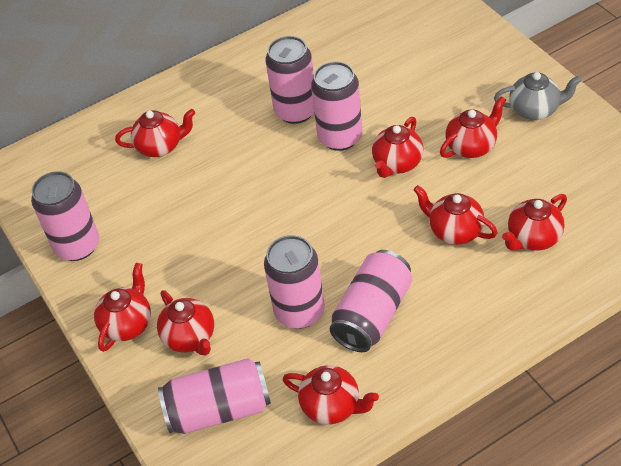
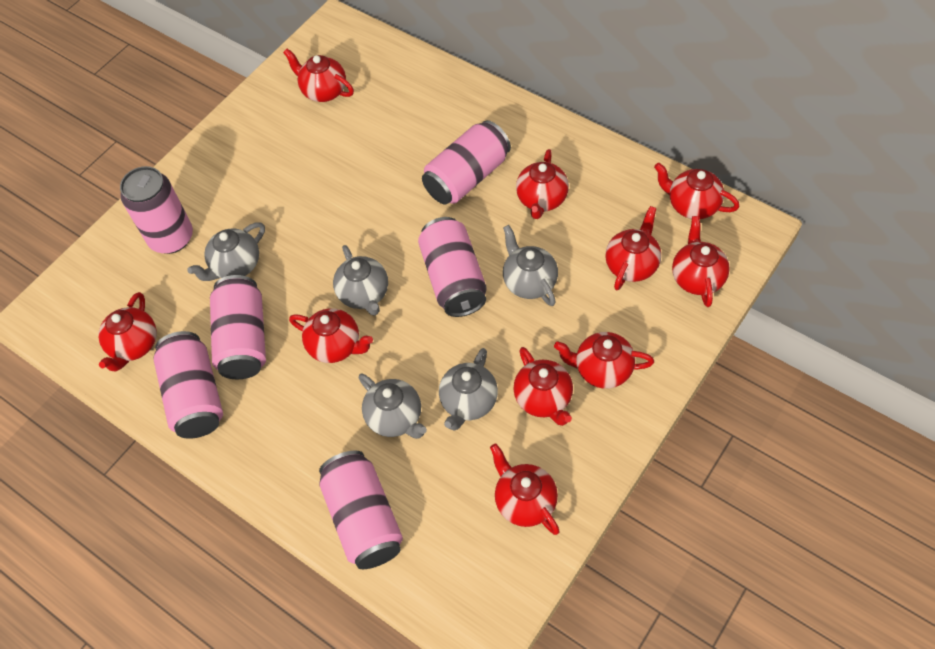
grey teapot: 1 -> 5
red teapot: 8 -> 10

